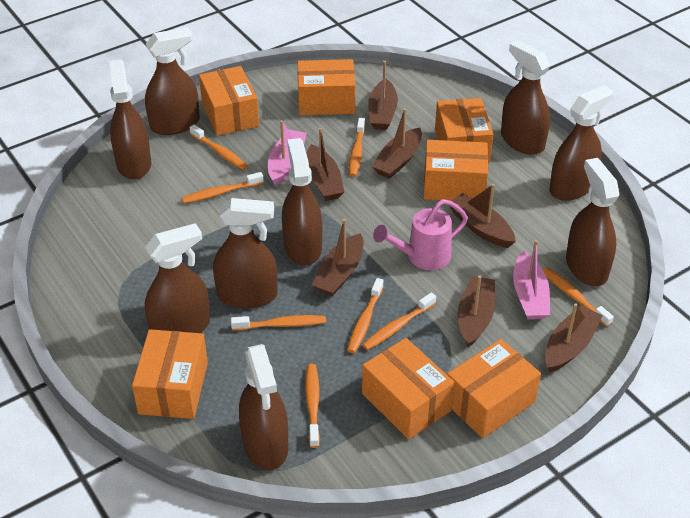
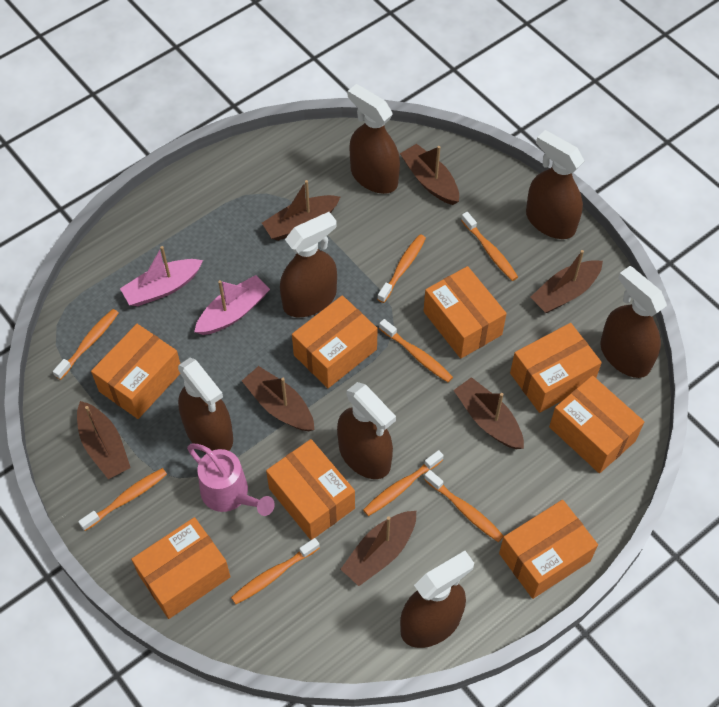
brown spray bottle: 9 -> 7
orange box: 7 -> 8

